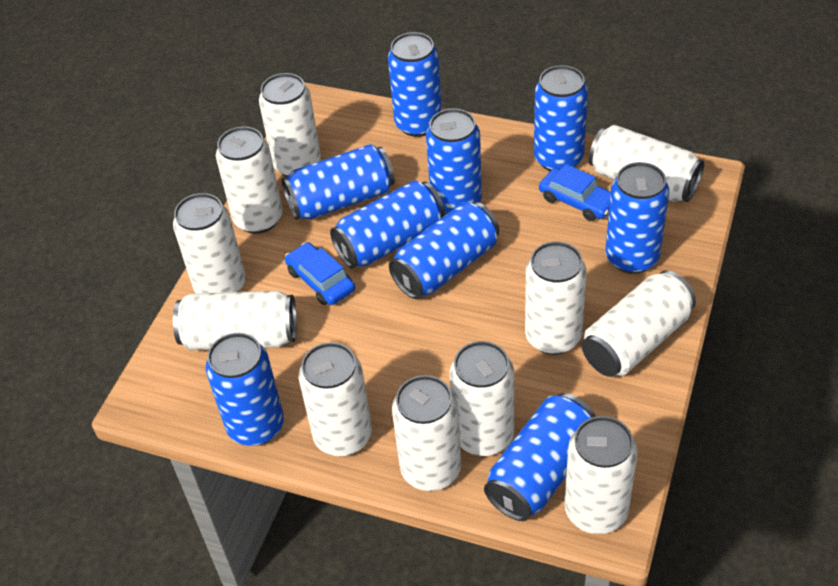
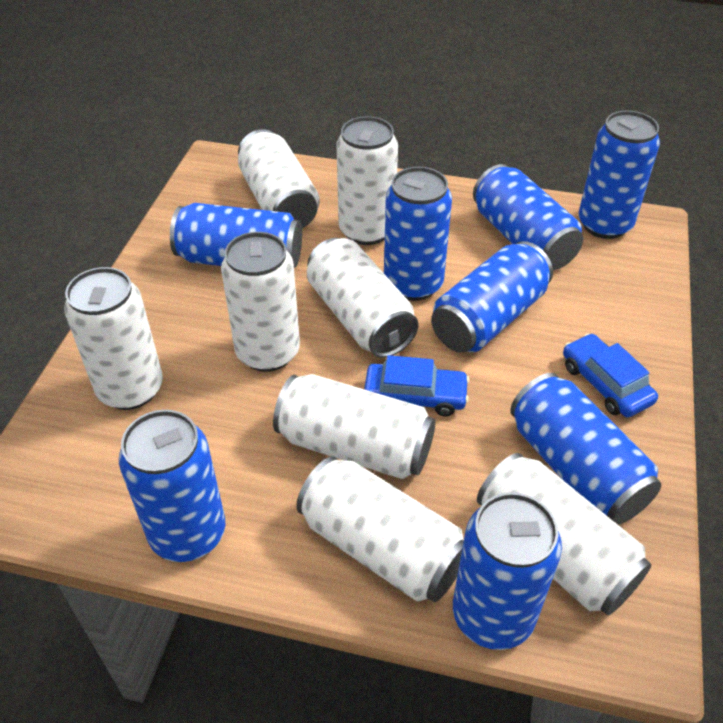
blue can: 9 -> 8
white can: 11 -> 8

